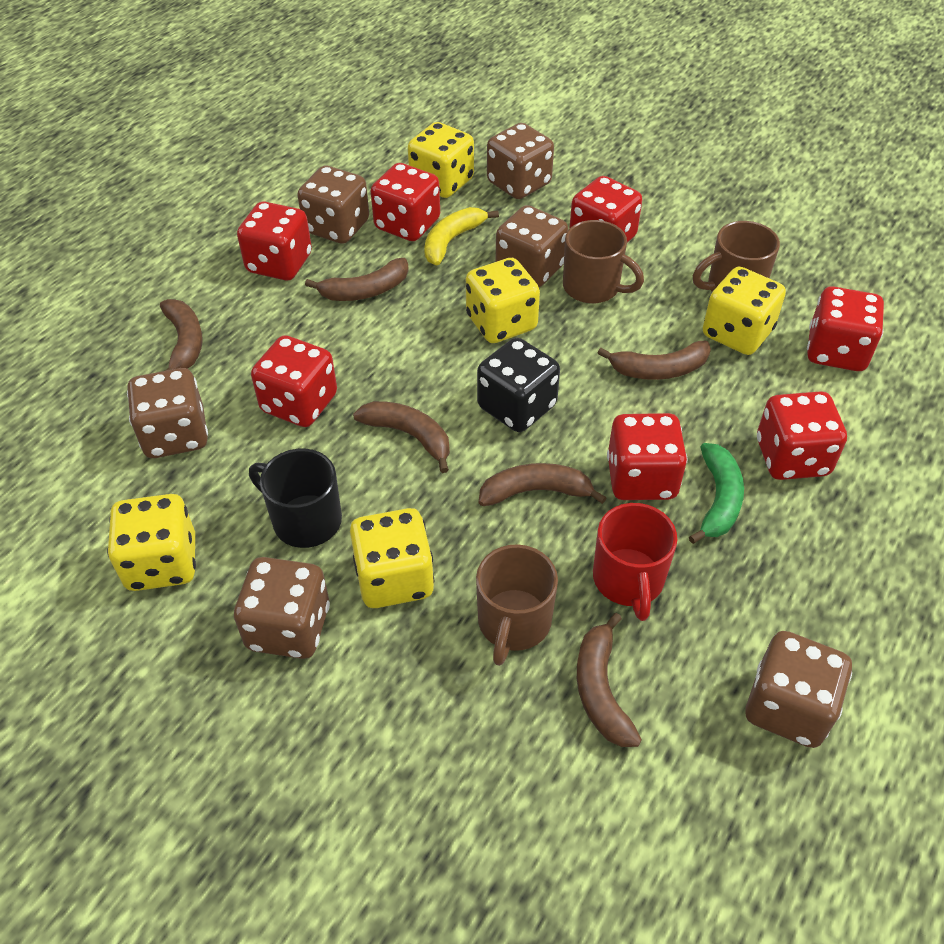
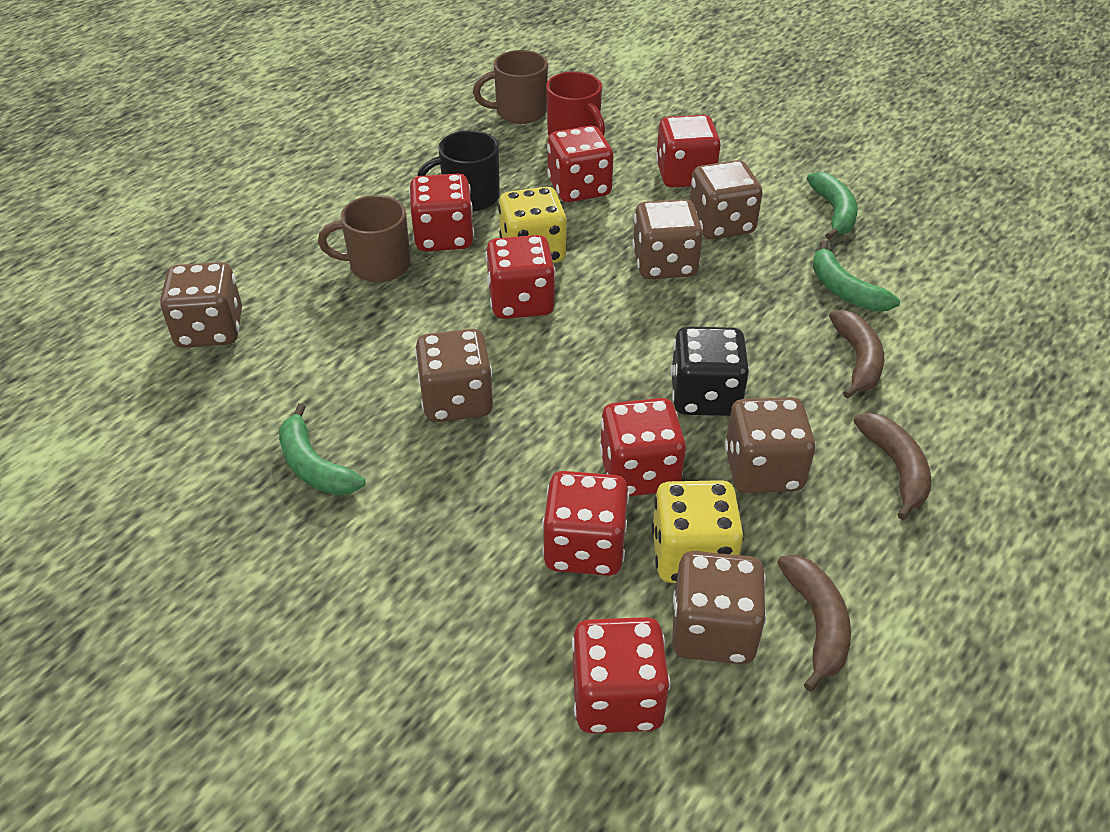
brown banana: 6 -> 3
brown mug: 3 -> 2
green banana: 1 -> 3
yellow banana: 1 -> 0
yellow dice: 5 -> 2

